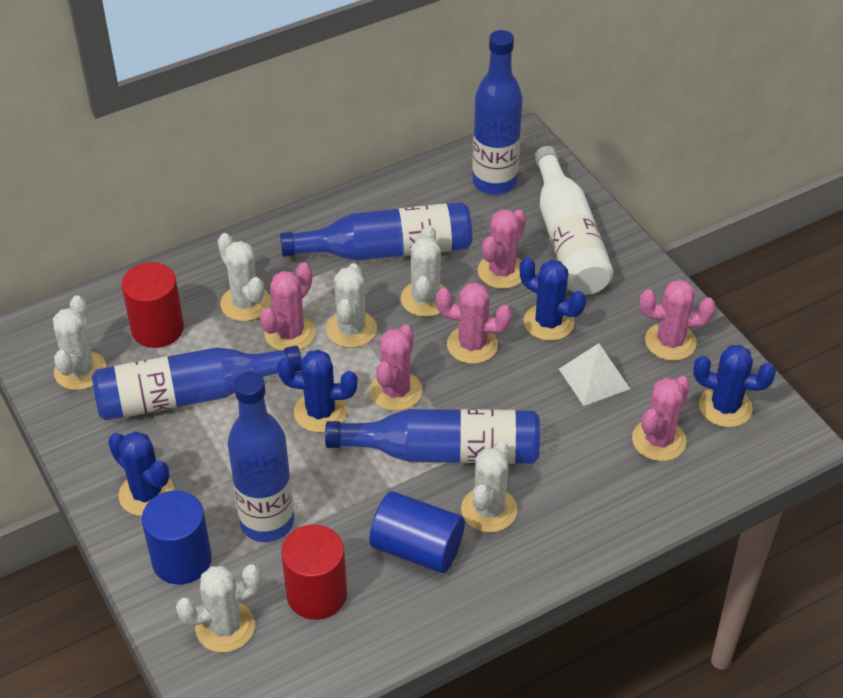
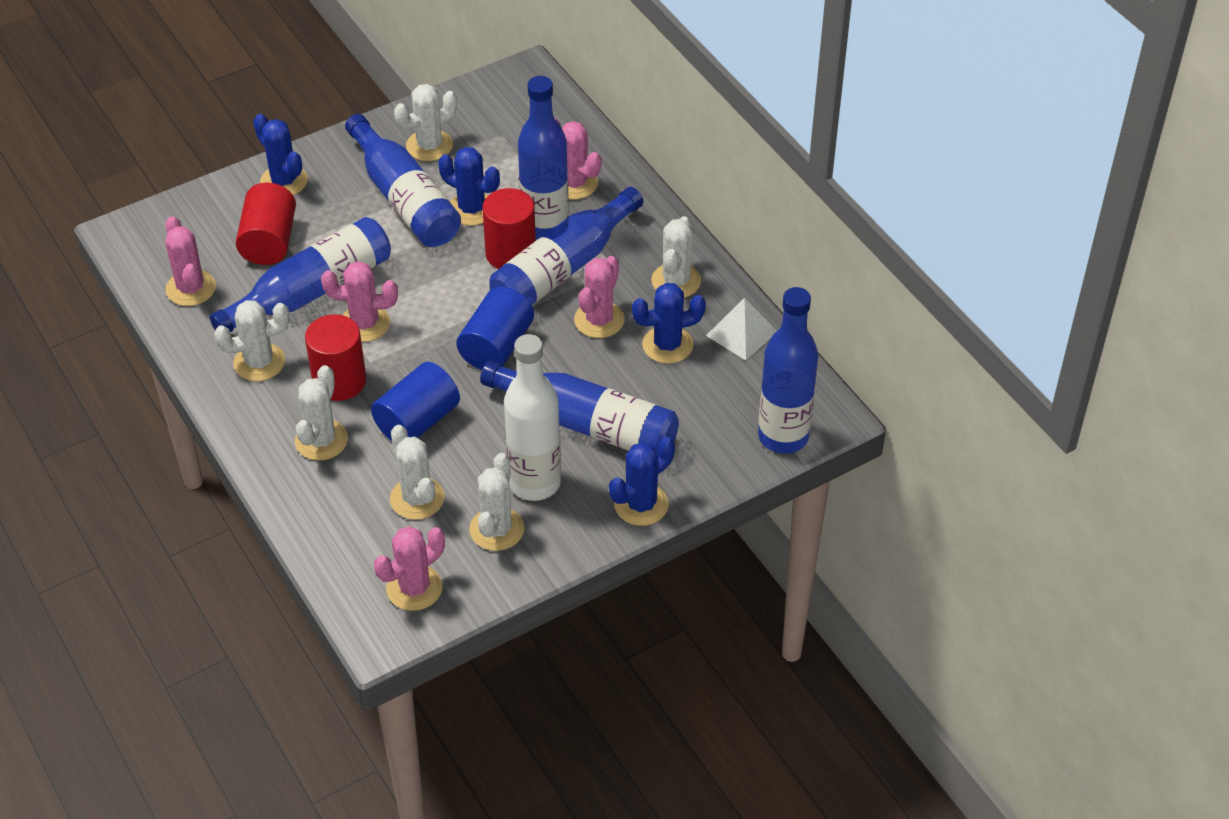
blue bottle: 5 -> 6
pink cactus: 6 -> 5
red cylinder: 2 -> 3

